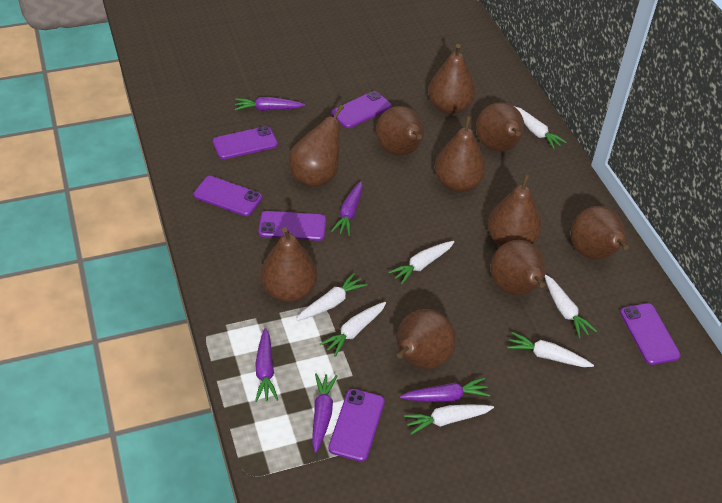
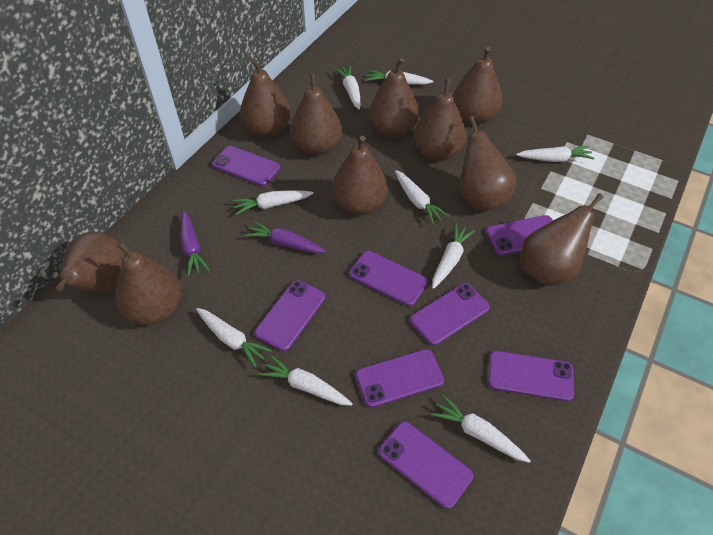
purple carrot: 5 -> 2
purple phone: 6 -> 8
white carrot: 7 -> 9

